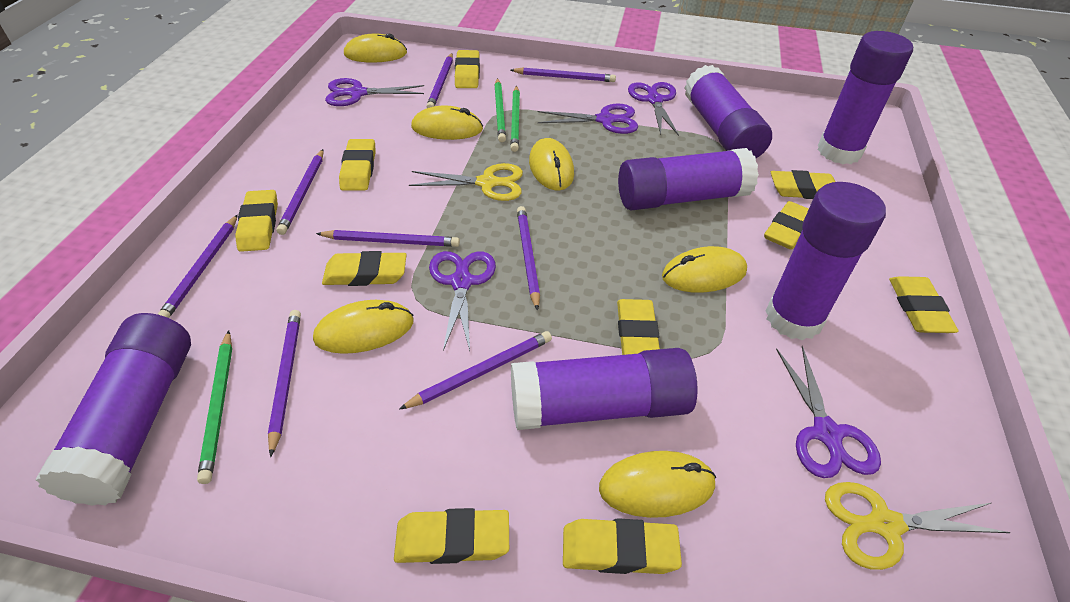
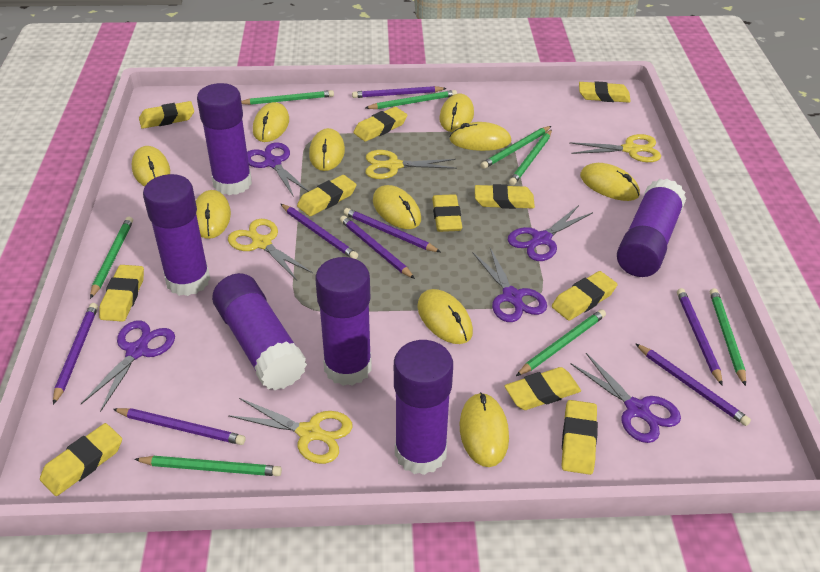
green pencil: 3 -> 8
yellow eraser: 10 -> 11
yellow mouse: 6 -> 10
yellow scissors: 2 -> 4

